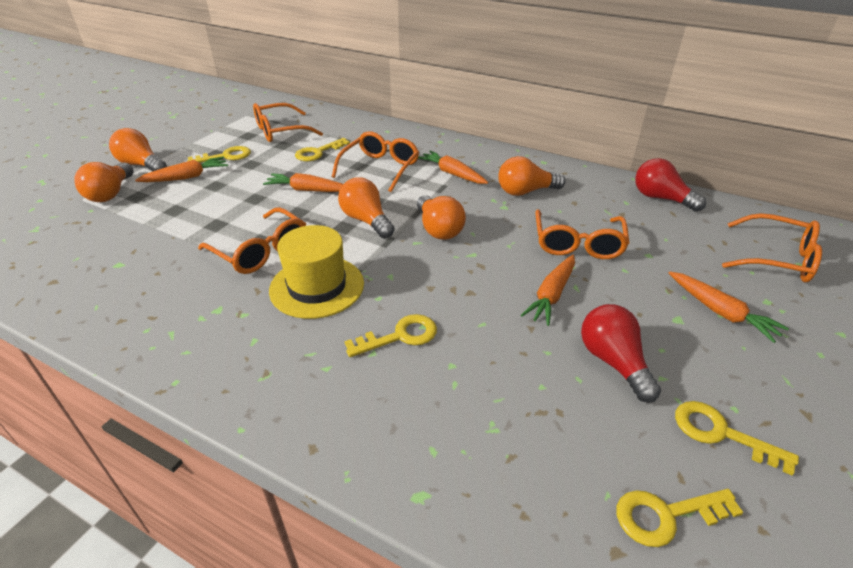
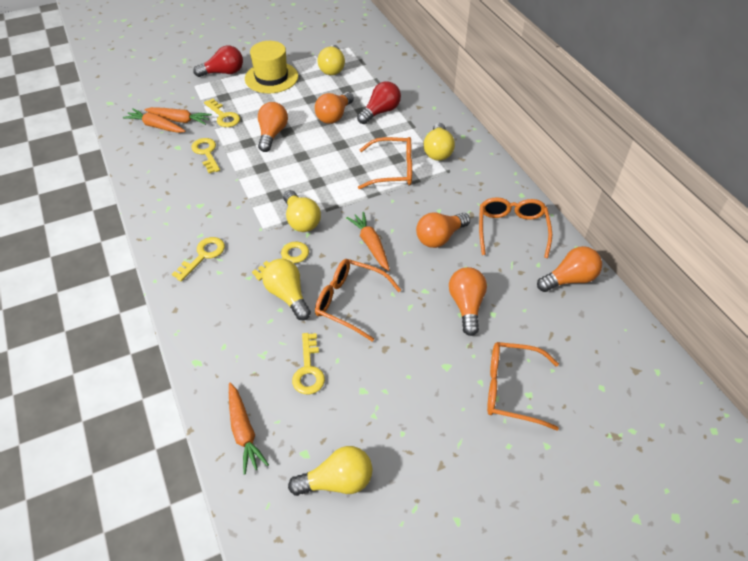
orange carrot: 5 -> 4
orange glasses: 5 -> 4
yellow light bulb: 0 -> 5

